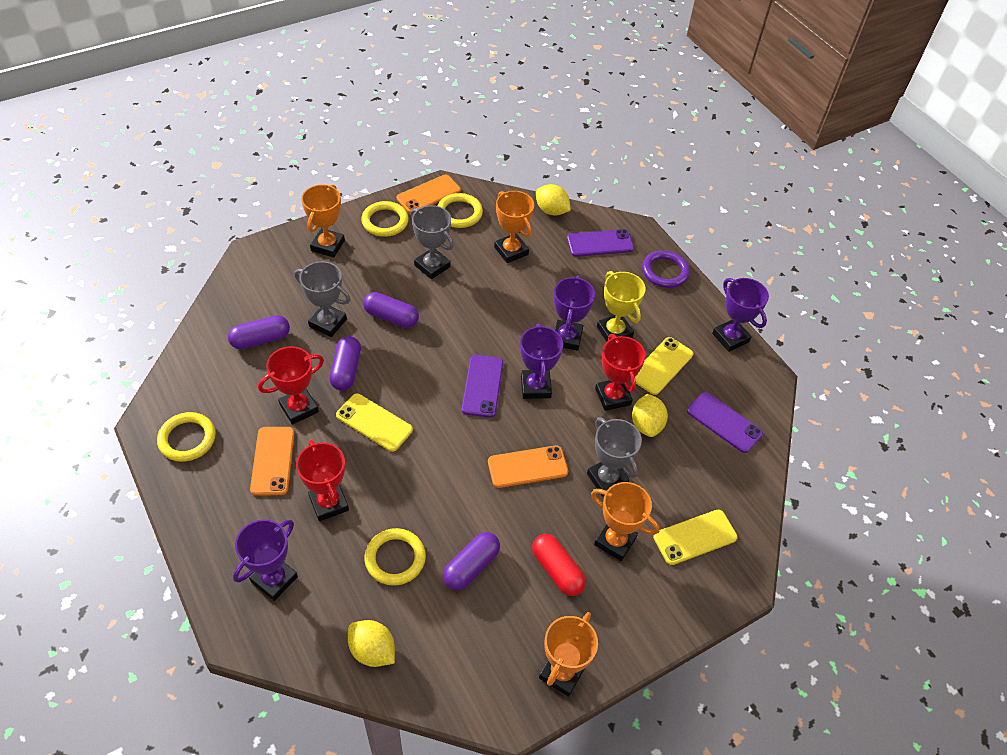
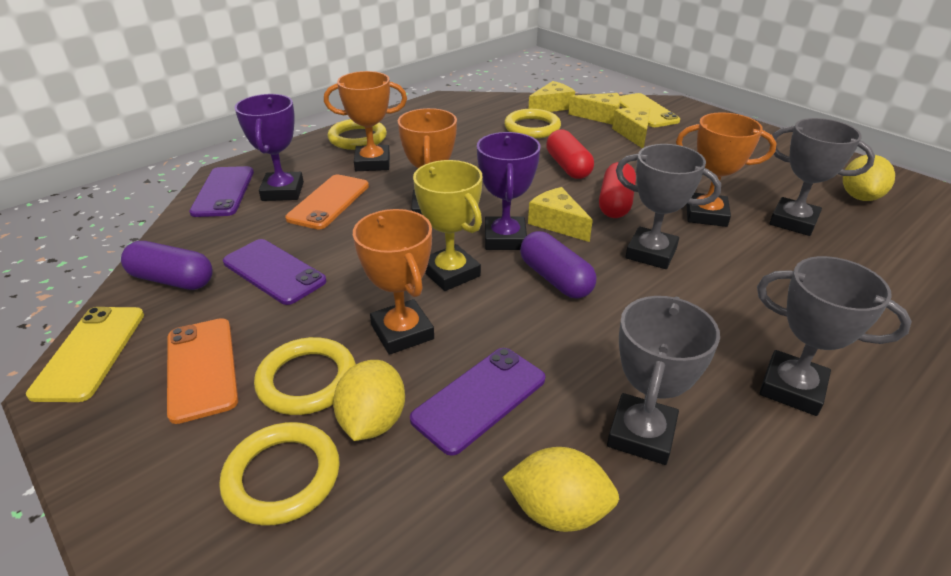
grey trophy: 3 -> 4
orange phone: 3 -> 2
purple capsule: 4 -> 2
purple ring: 1 -> 0
purple trophy: 4 -> 2
red capsule: 1 -> 2
red trophy: 3 -> 0
yellow cheese: 0 -> 4
yellow phone: 3 -> 2

